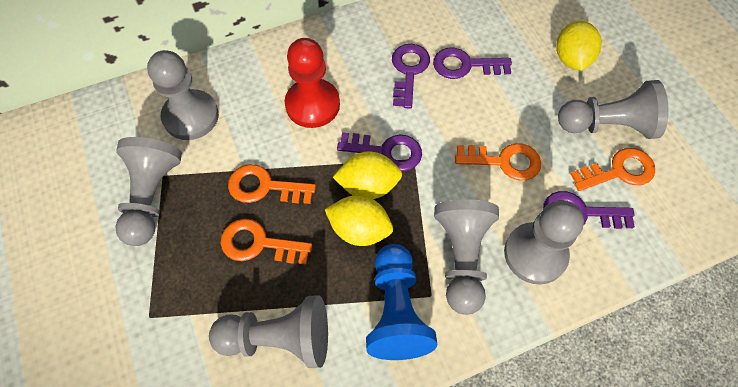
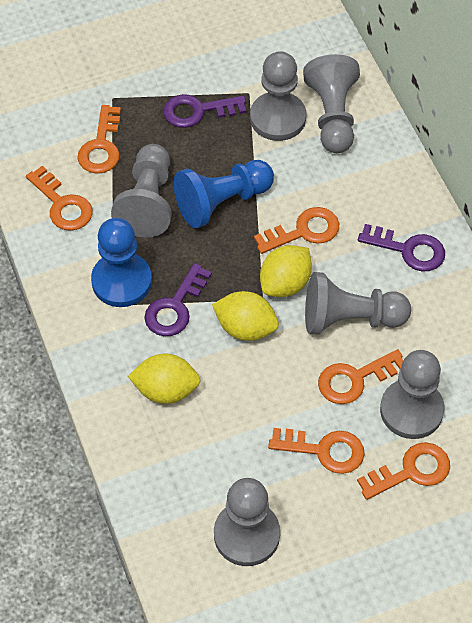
blue pawn: 1 -> 2
orange key: 4 -> 6
purple key: 4 -> 3
red pawn: 1 -> 0

